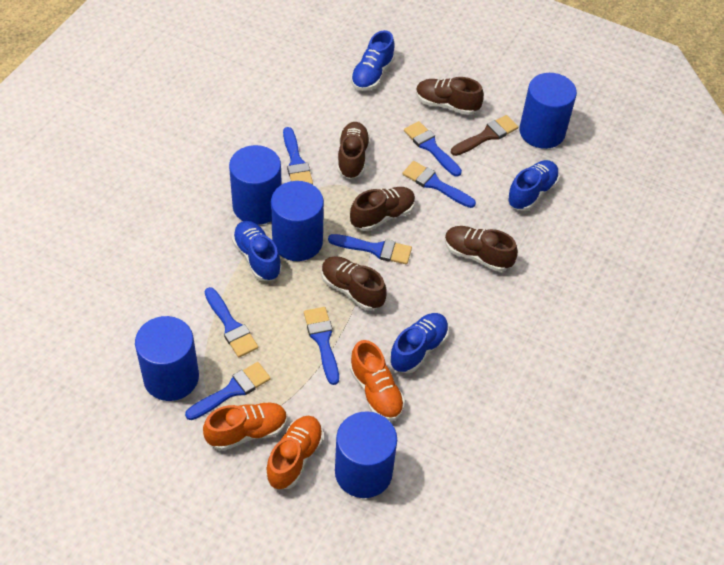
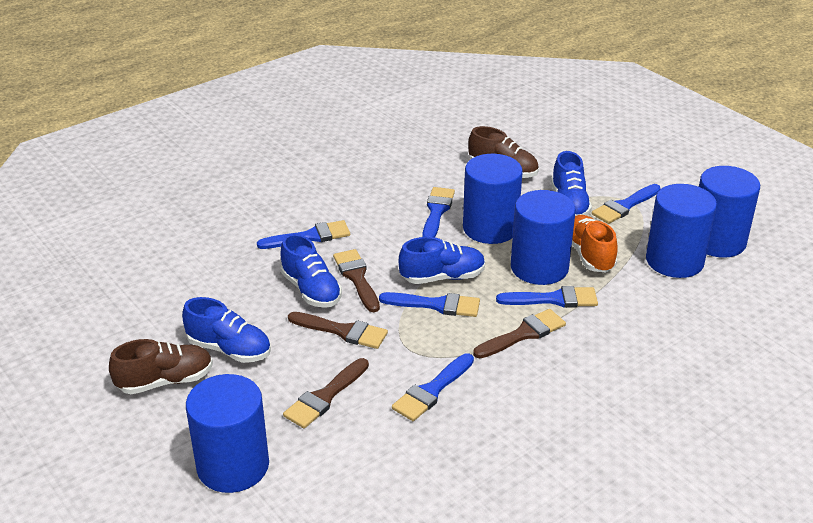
blue brush: 7 -> 6
brown brush: 1 -> 4
brown shoe: 5 -> 2
orange shoe: 3 -> 1

